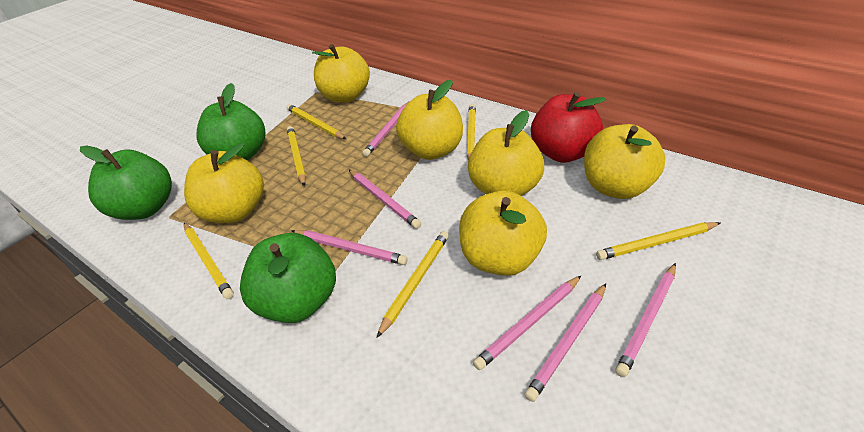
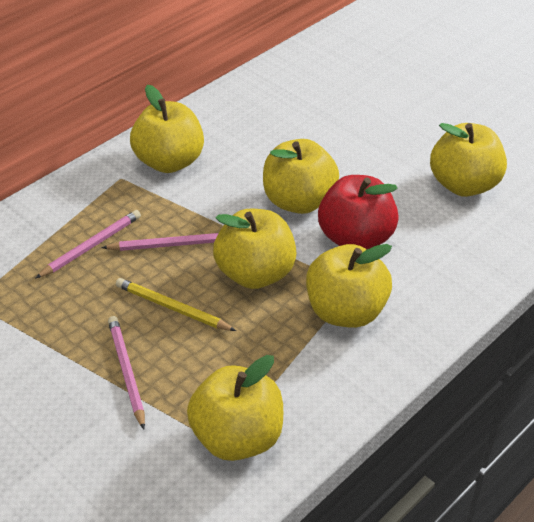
green apple: 3 -> 0
pink pencil: 6 -> 3
yellow pencil: 6 -> 1

